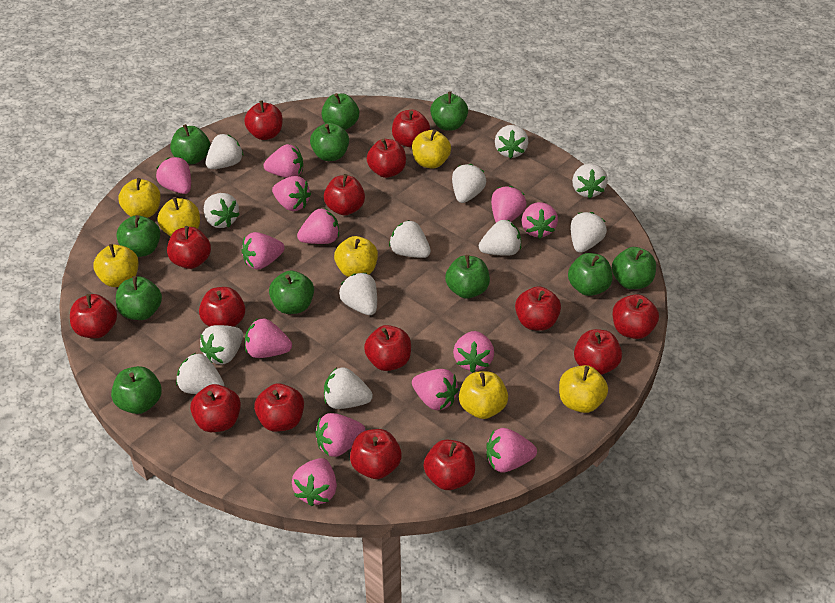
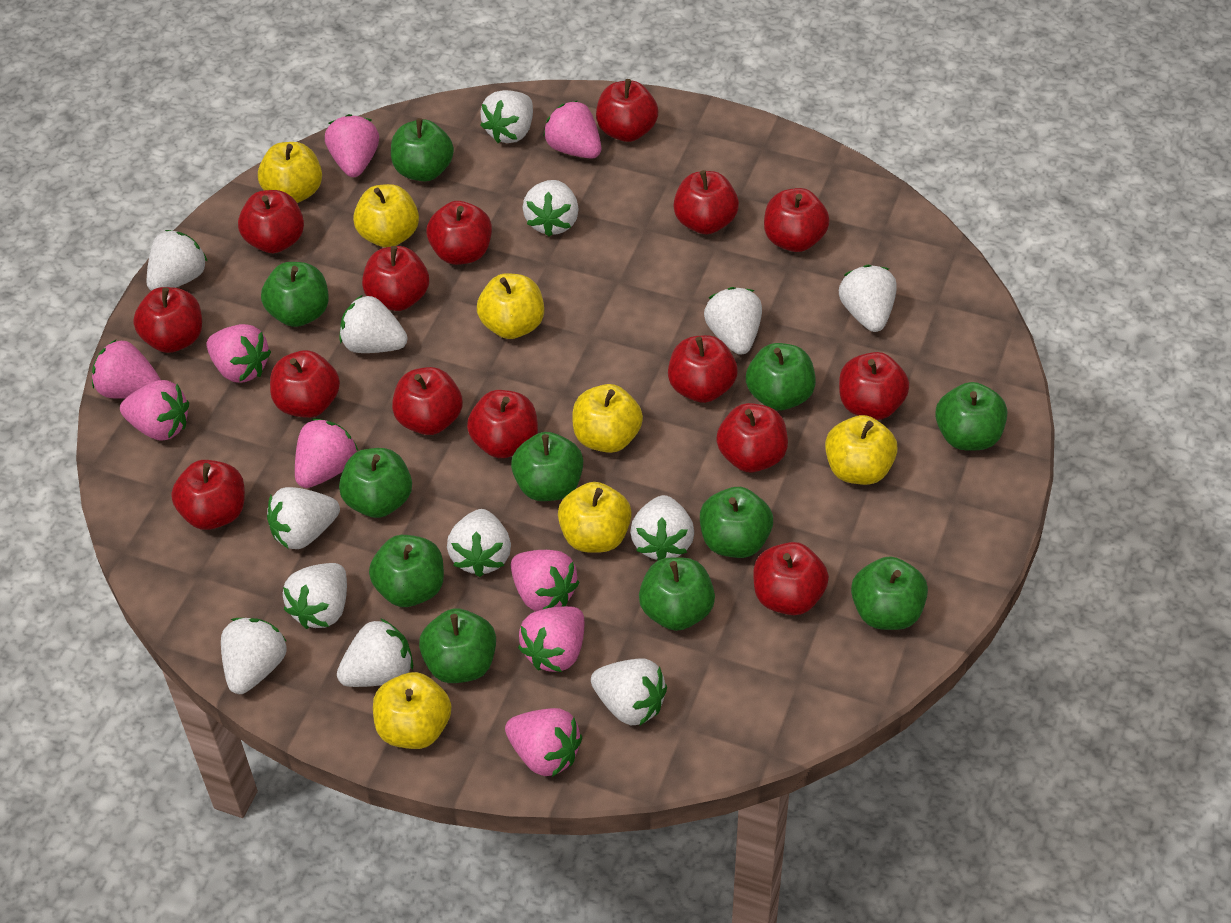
pink strawberry: 13 -> 9
white strawberry: 12 -> 13

